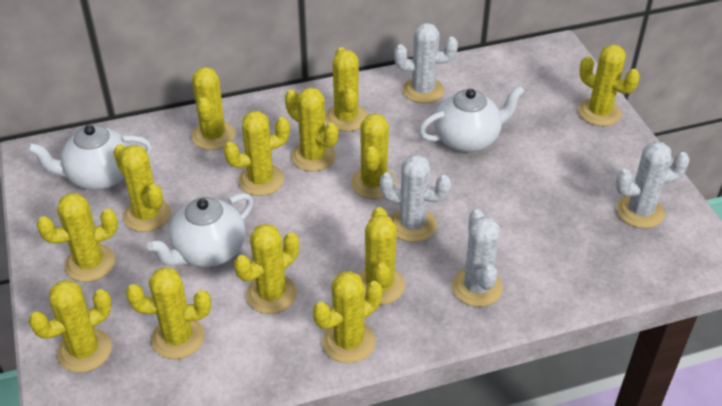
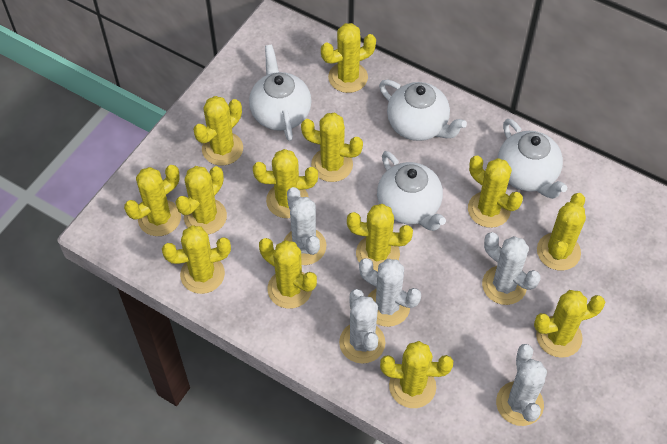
white cactus: 4 -> 5
white teapot: 3 -> 4

